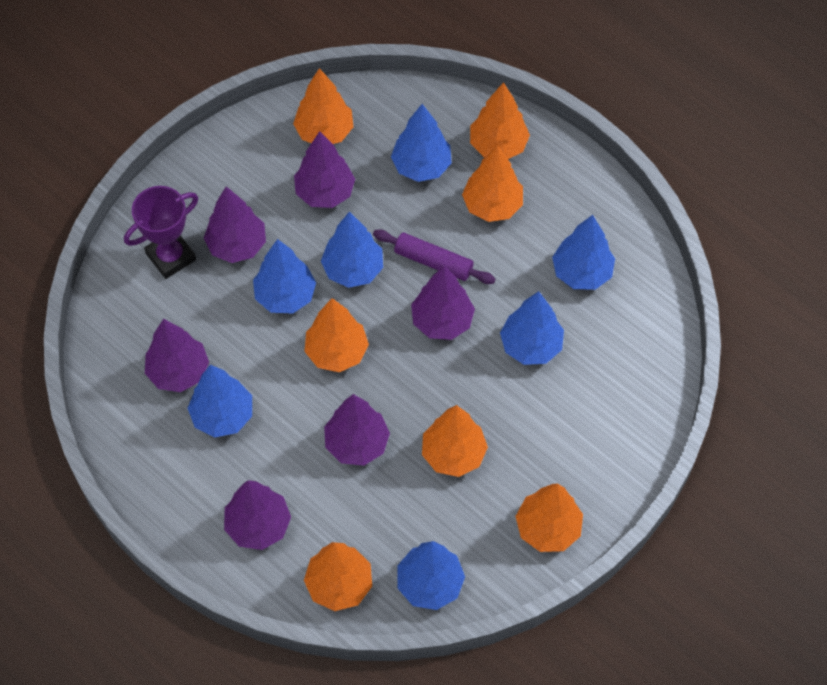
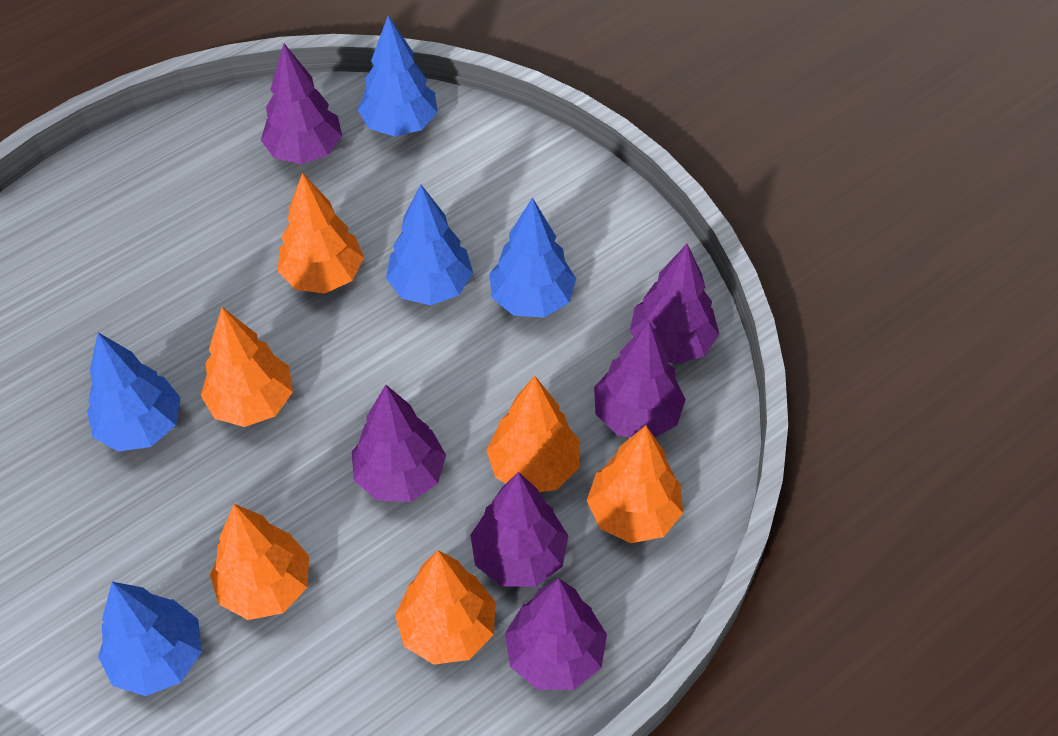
blue tree: 7 -> 5
orange tree: 7 -> 6
purple rolling pin: 1 -> 0
purple trophy: 1 -> 0

